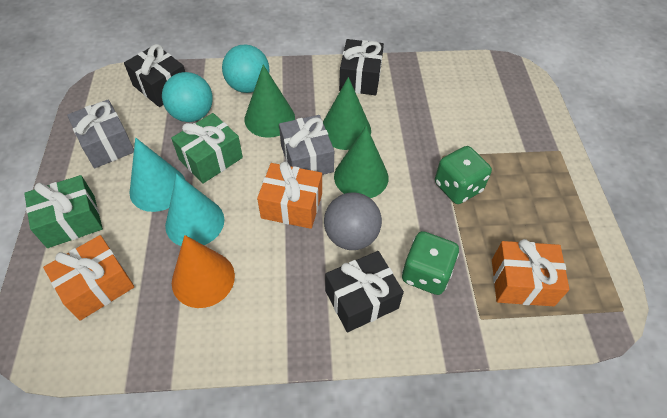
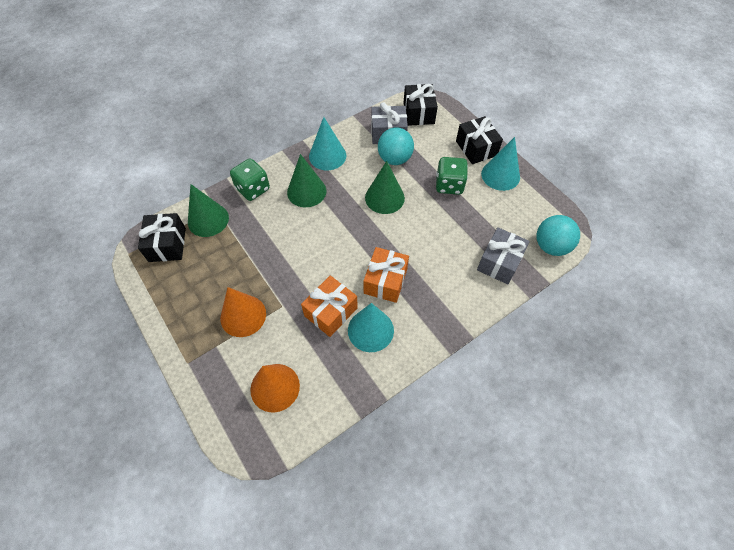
green gift: 2 -> 0
grey ball: 1 -> 0
orange cone: 1 -> 2
orange gift: 3 -> 2
turquoise cone: 2 -> 3

